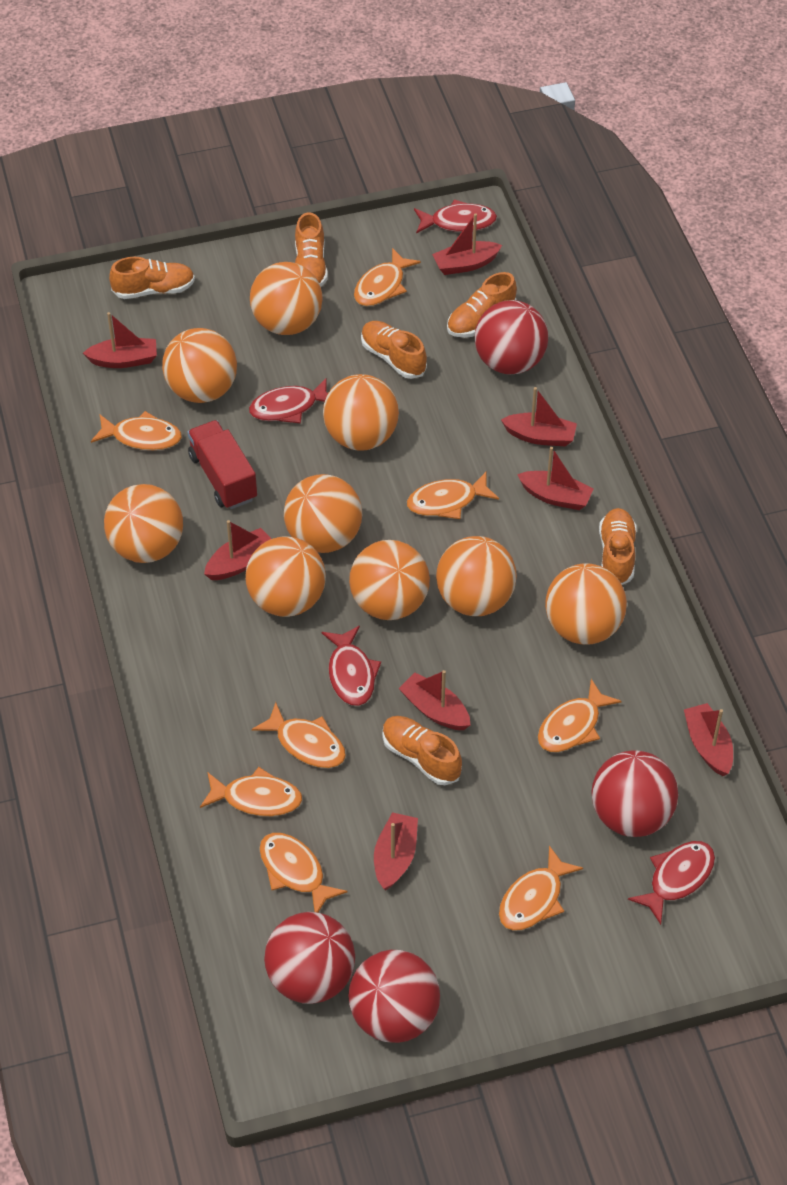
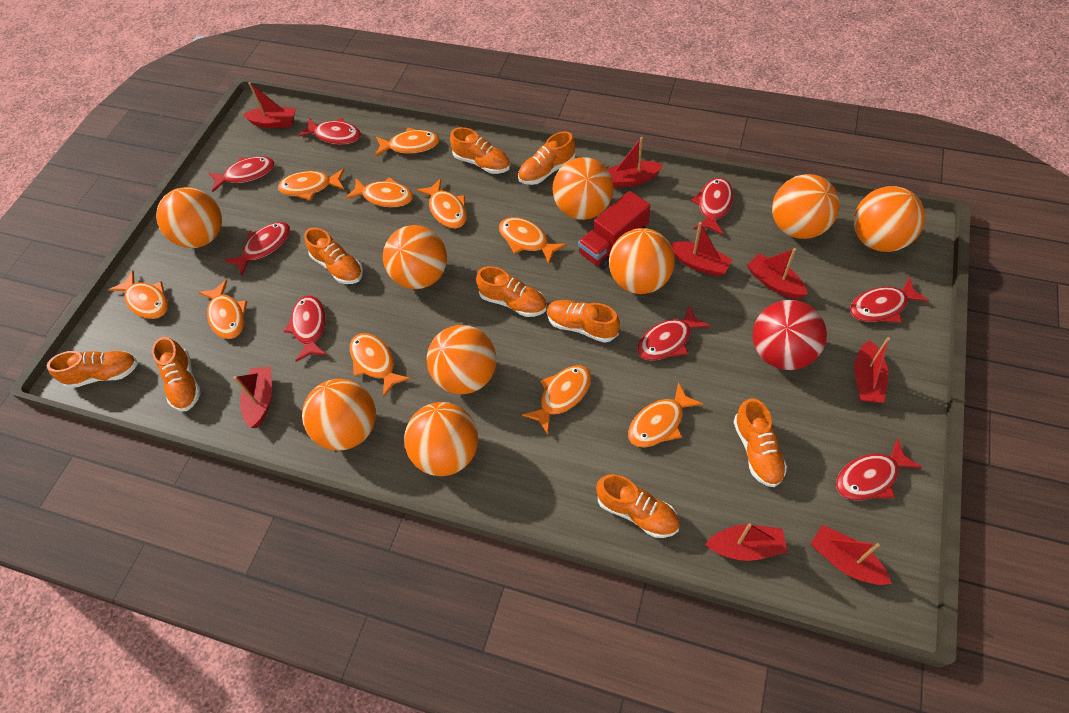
orange fish: 8 -> 10
orange shoe: 6 -> 9
red ball: 4 -> 1
red fish: 4 -> 8

